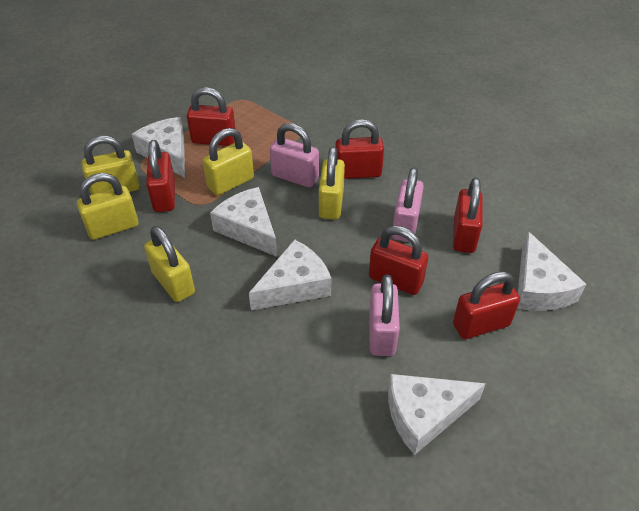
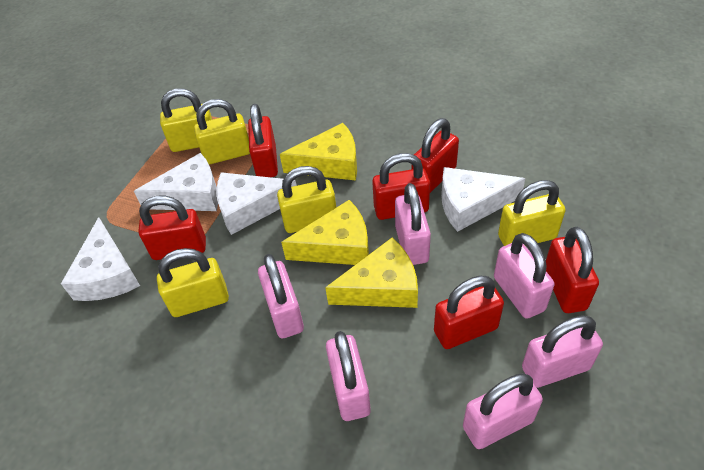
pink padlock: 3 -> 6
white cheese: 5 -> 4
yellow cheese: 0 -> 3

